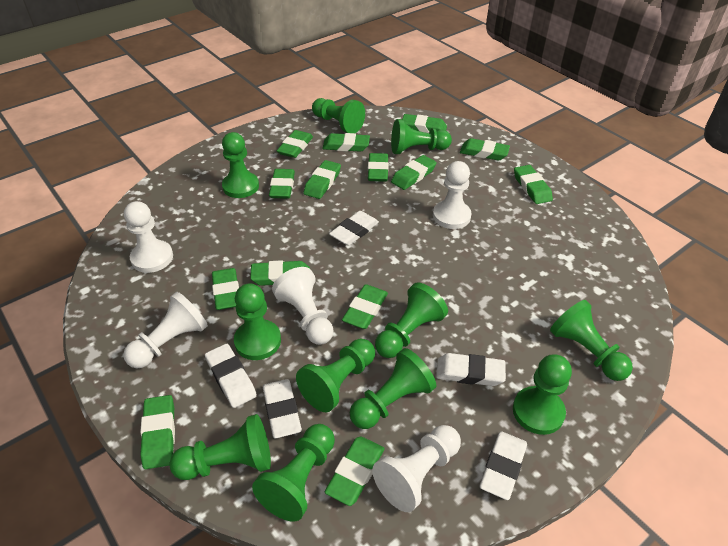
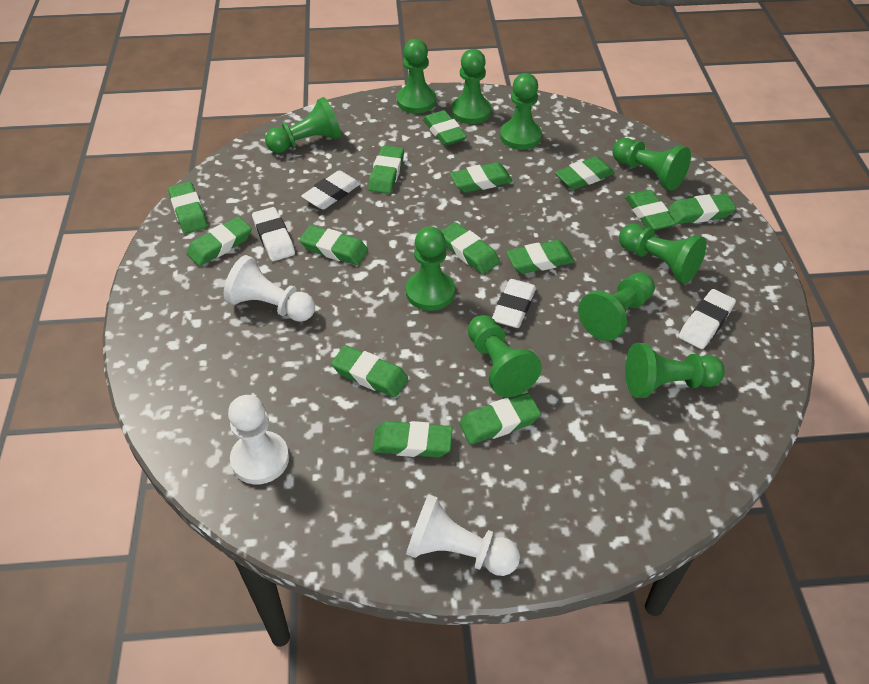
green pawn: 11 -> 10
white eraser: 5 -> 4
white pawn: 5 -> 3

